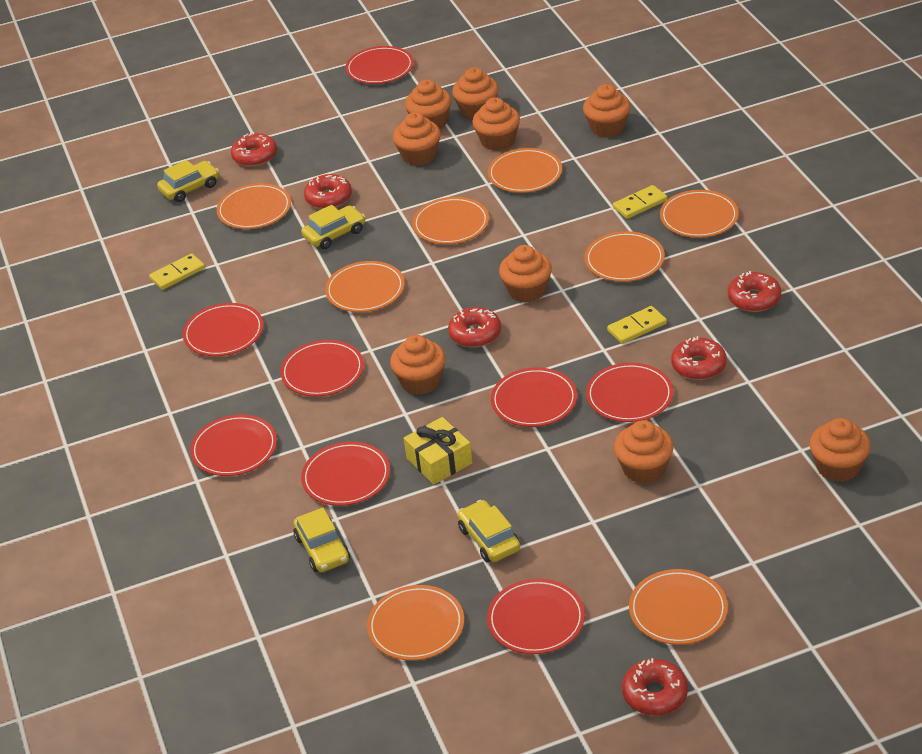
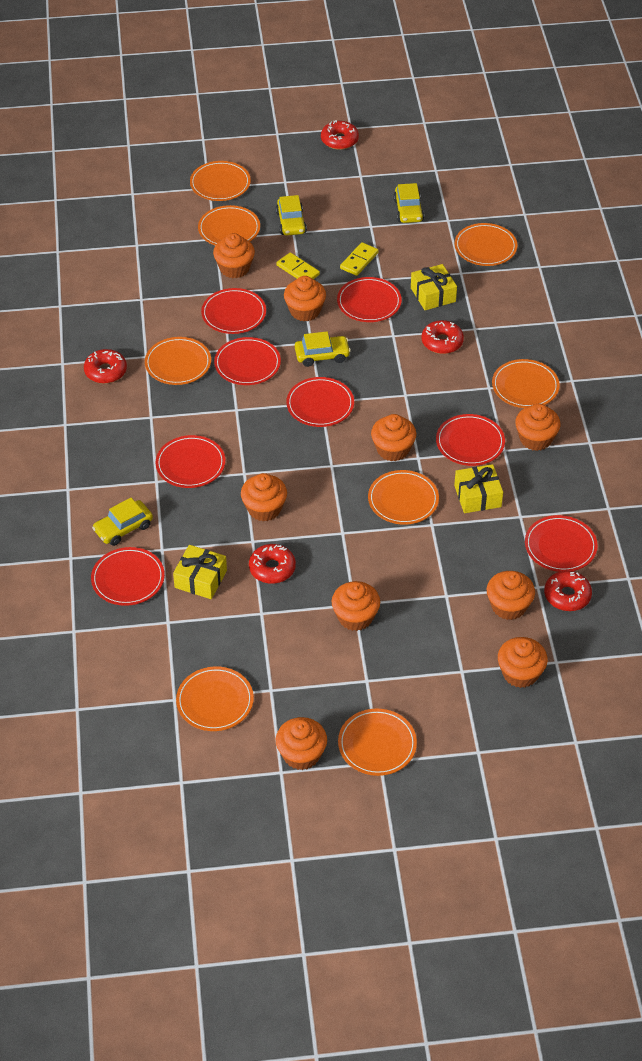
red donut: 6 -> 5
yellow domino: 3 -> 2
yellow gift: 1 -> 3

